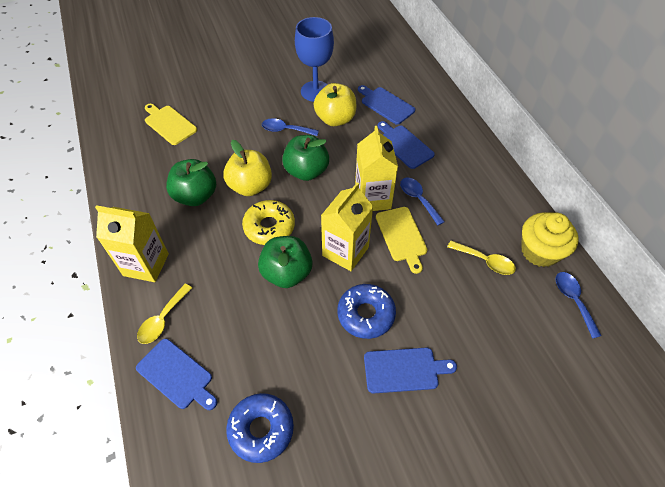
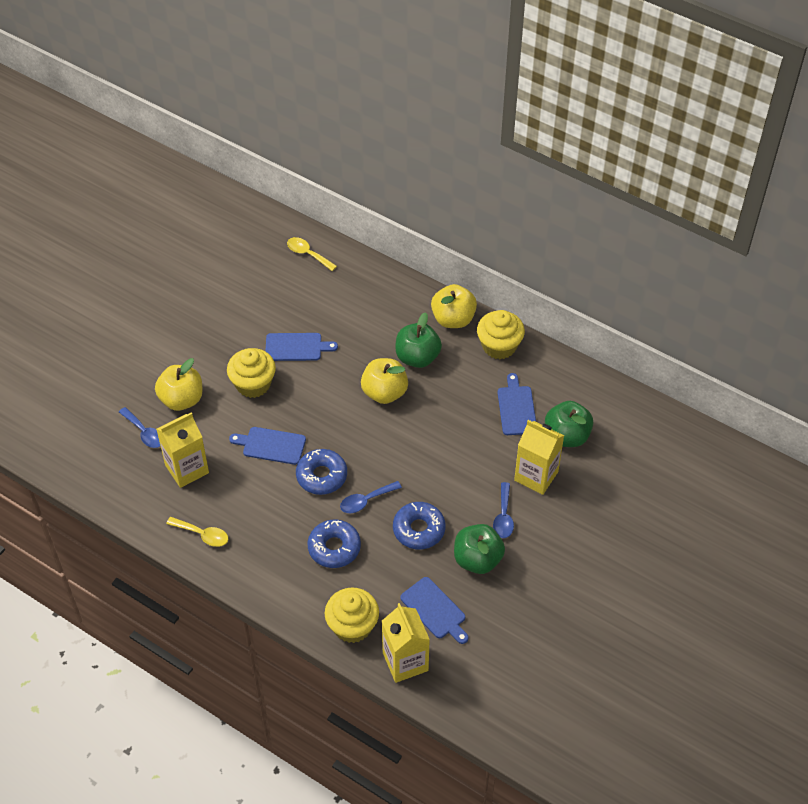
blue donut: 2 -> 3
blue goblet: 1 -> 0
yellow apple: 2 -> 3
yellow cupcake: 1 -> 3
yellow cutting board: 2 -> 0
yellow donut: 1 -> 0

